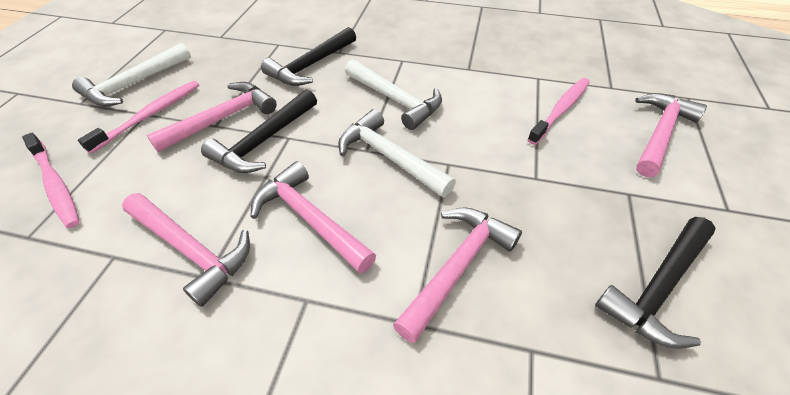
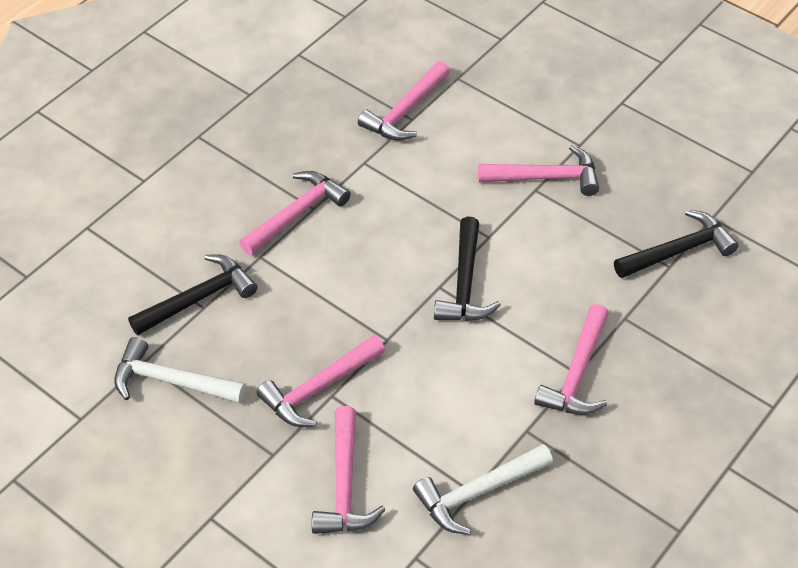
pink hammer: 5 -> 6
pink toothbrush: 3 -> 0
white hammer: 3 -> 2

